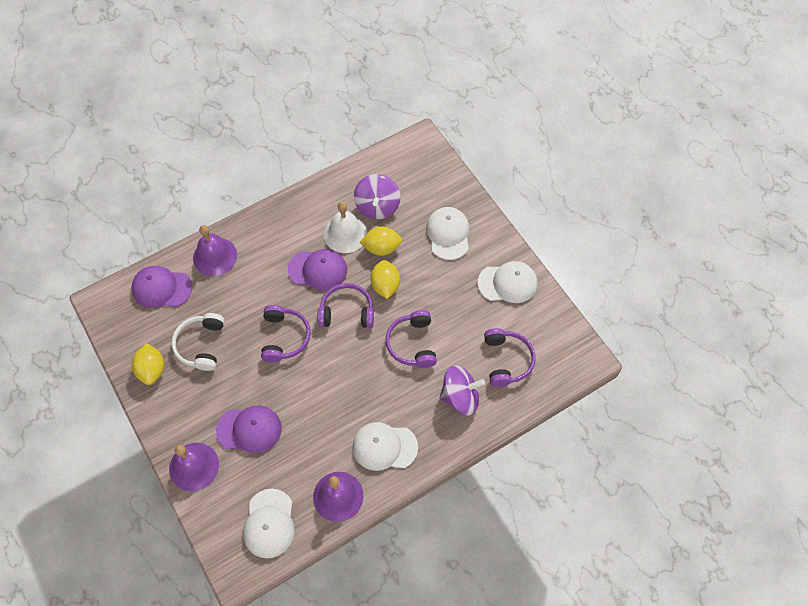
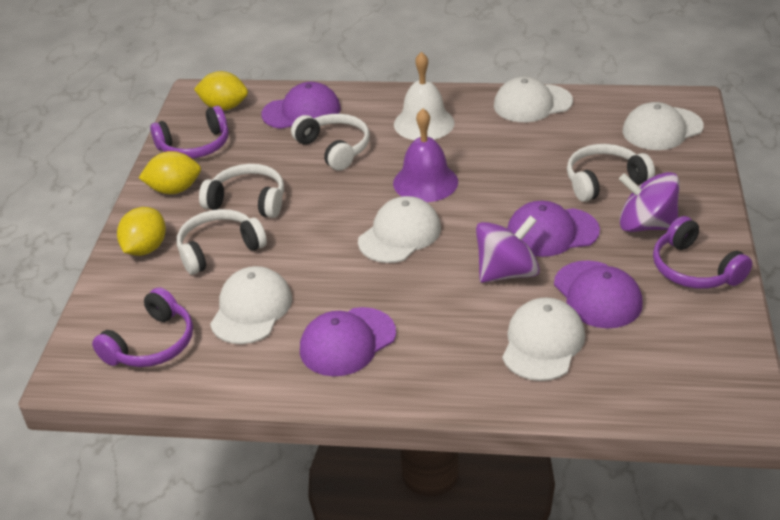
purple bell: 3 -> 1
purple cap: 3 -> 4
purple headphones: 4 -> 3
white cap: 4 -> 5
white headphones: 1 -> 4

